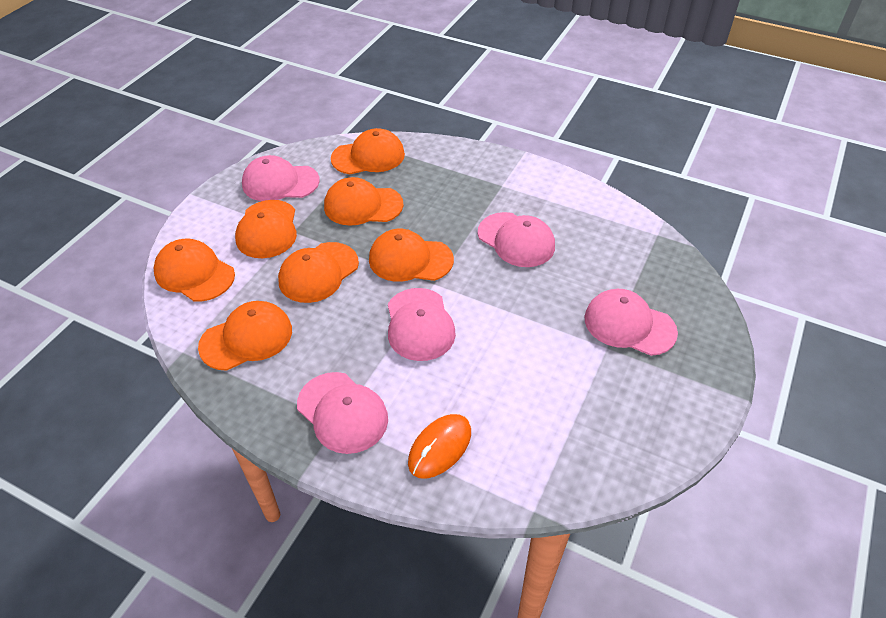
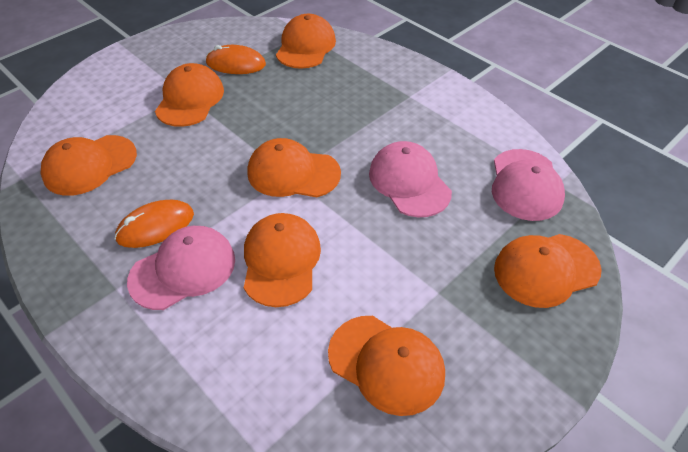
orange mouse: 1 -> 2
pink cap: 5 -> 3

